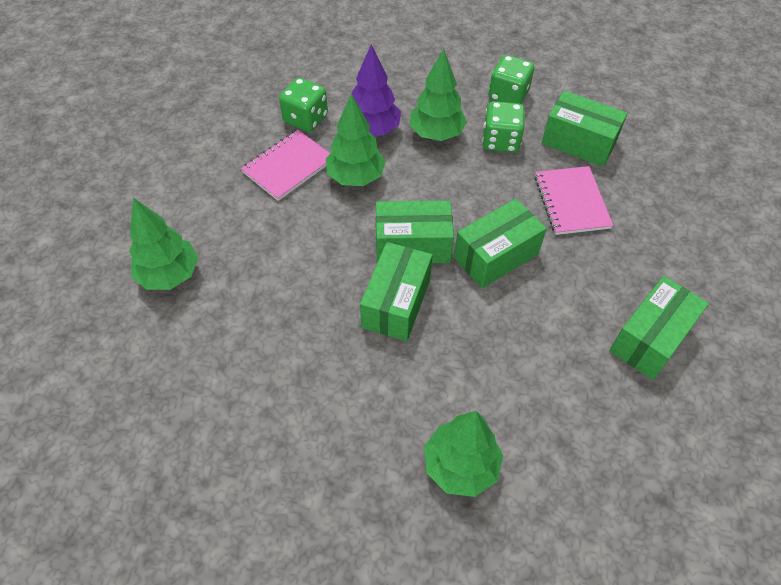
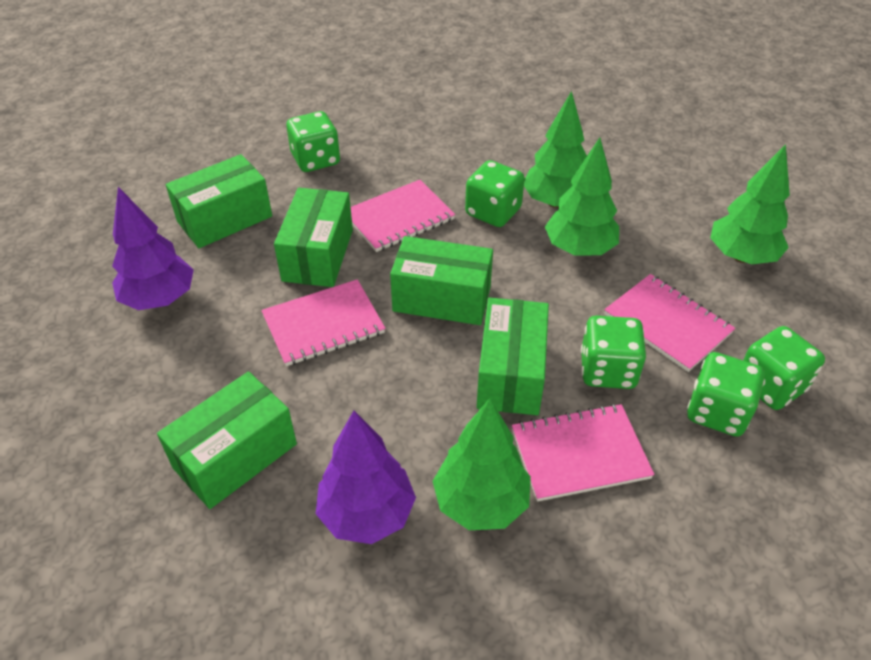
green dice: 3 -> 5
pink notebook: 2 -> 4
purple tree: 1 -> 2

